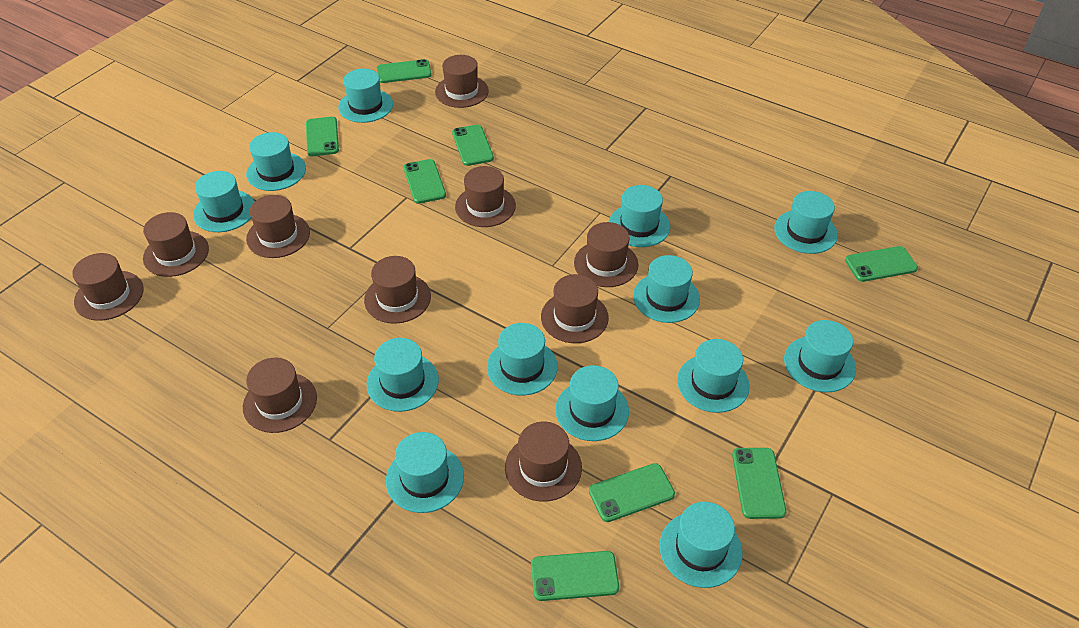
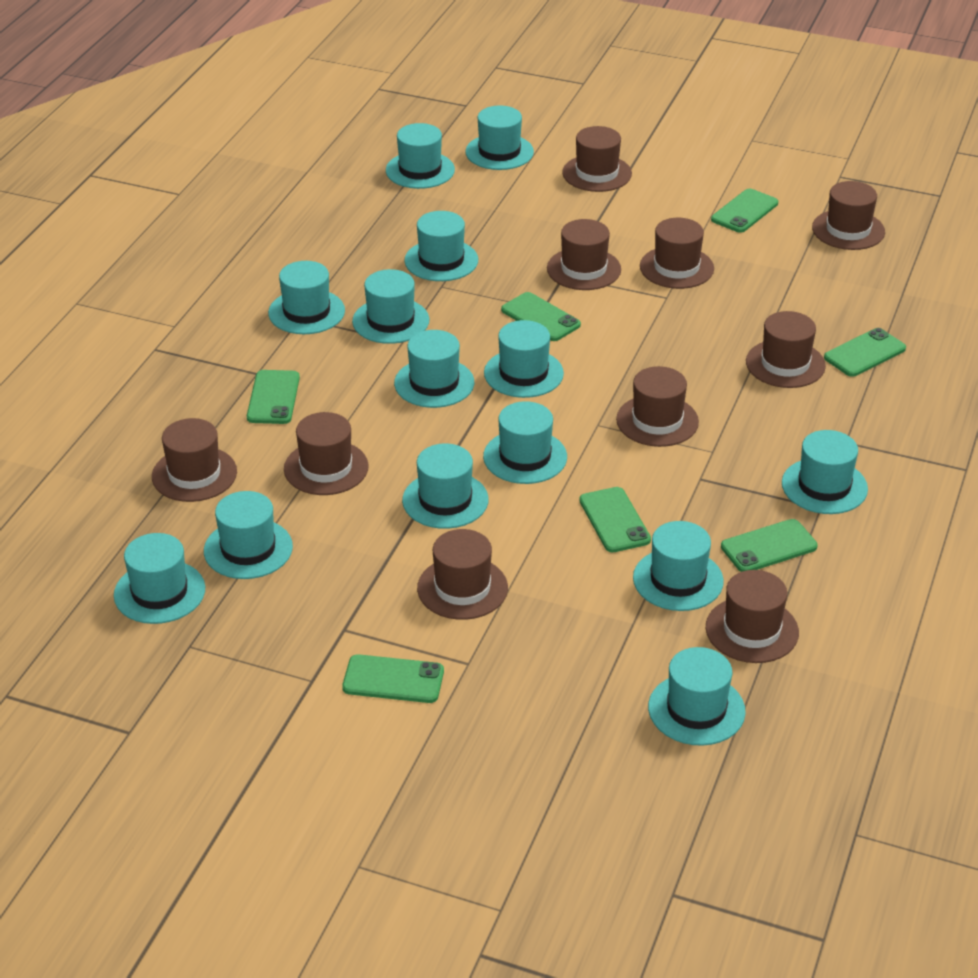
green phone: 8 -> 7
turquoise hat: 13 -> 14

